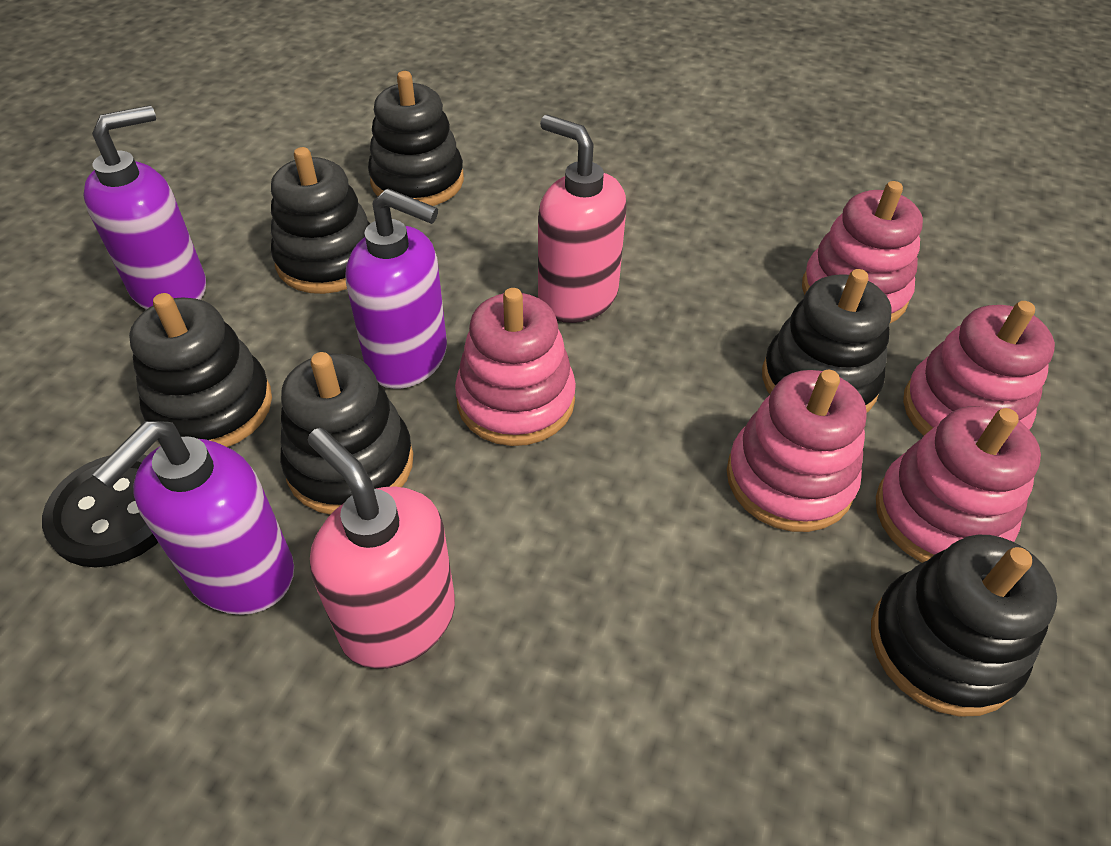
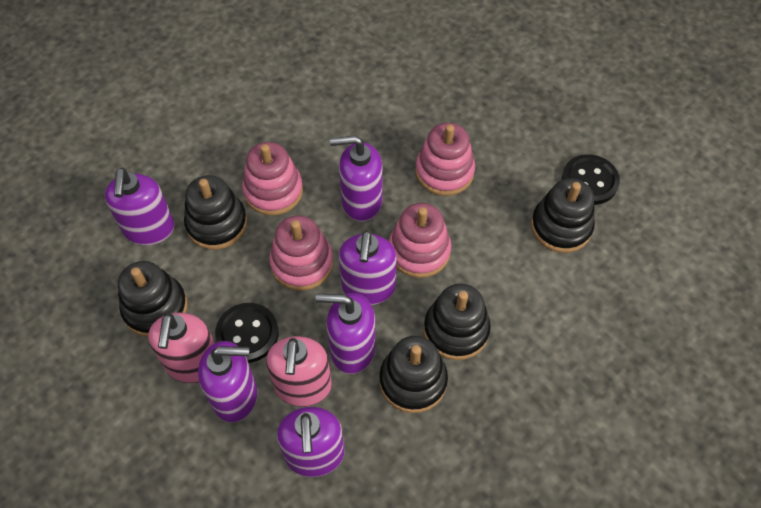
black button: 1 -> 2
black stacking toy: 6 -> 5
pink stacking toy: 5 -> 4
purple soap dispenser: 3 -> 6

